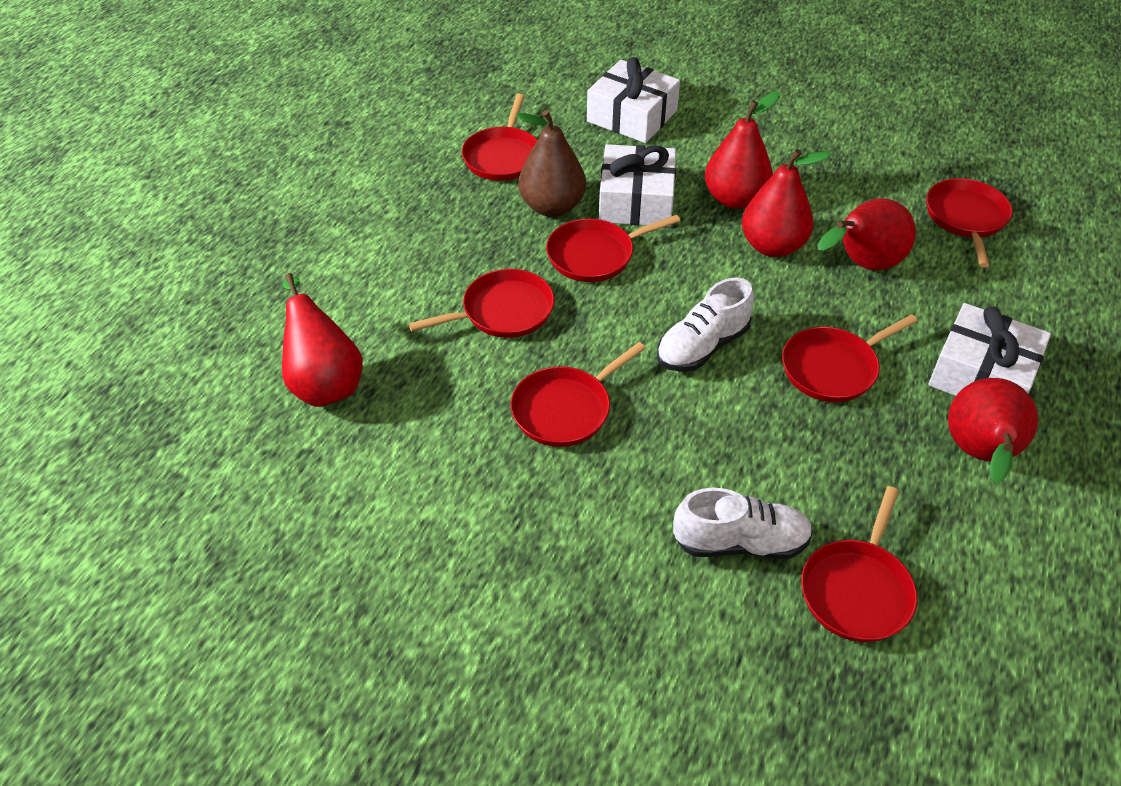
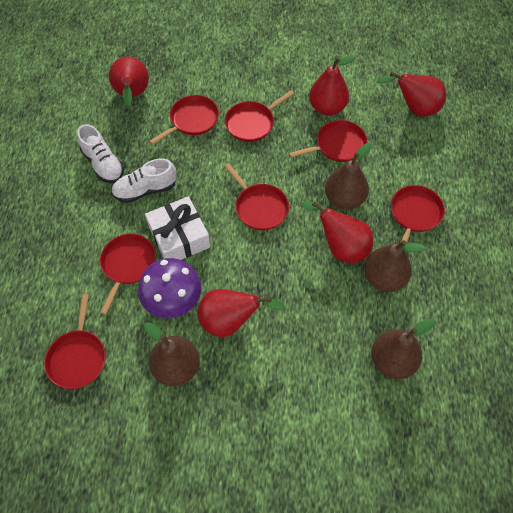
brown pear: 1 -> 4
purple mushroom: 0 -> 1
white gift: 3 -> 1

